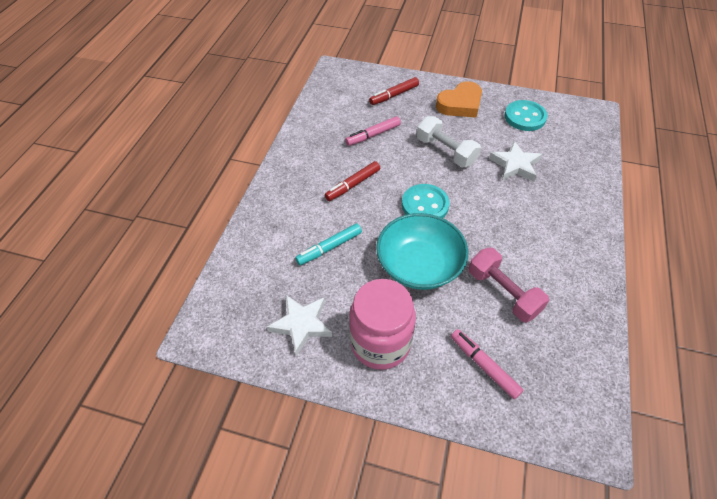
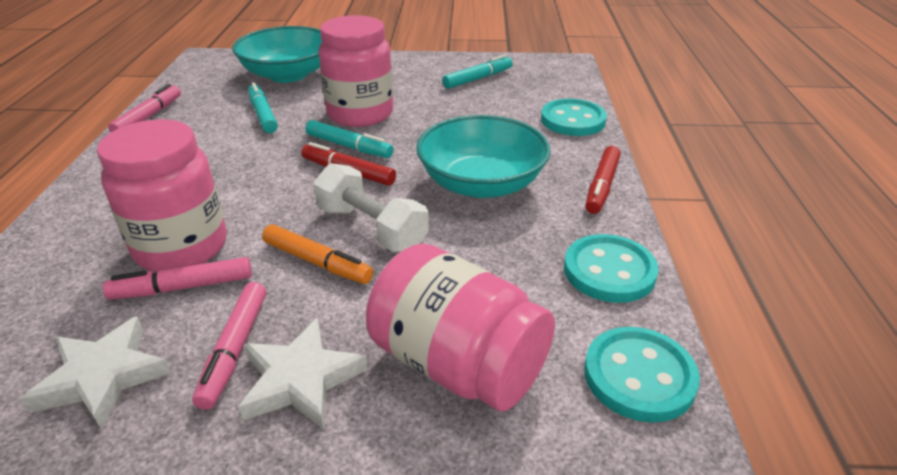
orange heart: 1 -> 0
orange marker: 0 -> 1
pink dumbbell: 1 -> 0
pink jar: 1 -> 3
pink marker: 2 -> 3
turquoise bowl: 1 -> 2
turquoise button: 2 -> 3
turquoise marker: 1 -> 3

